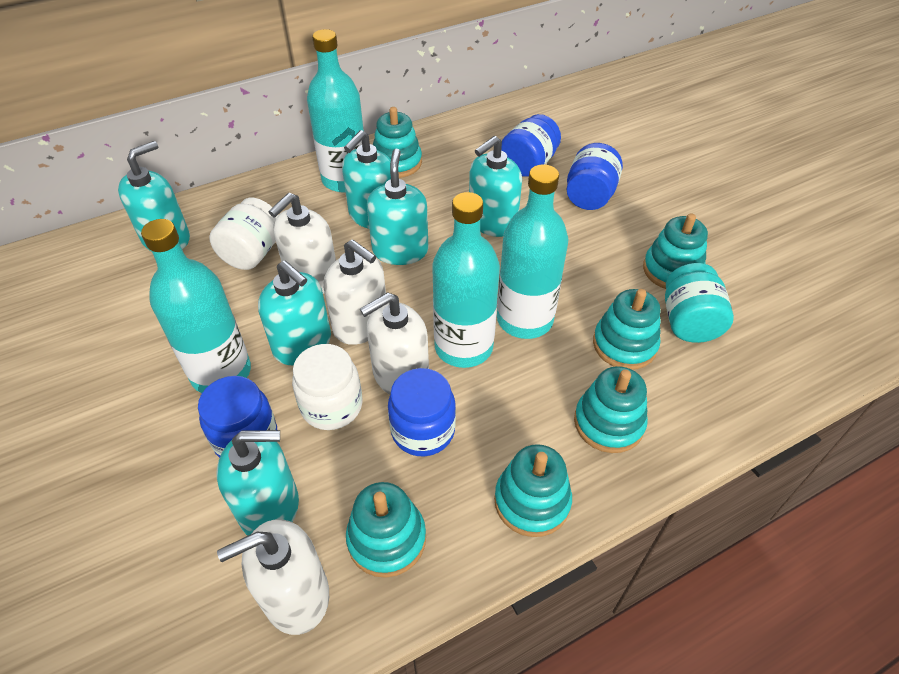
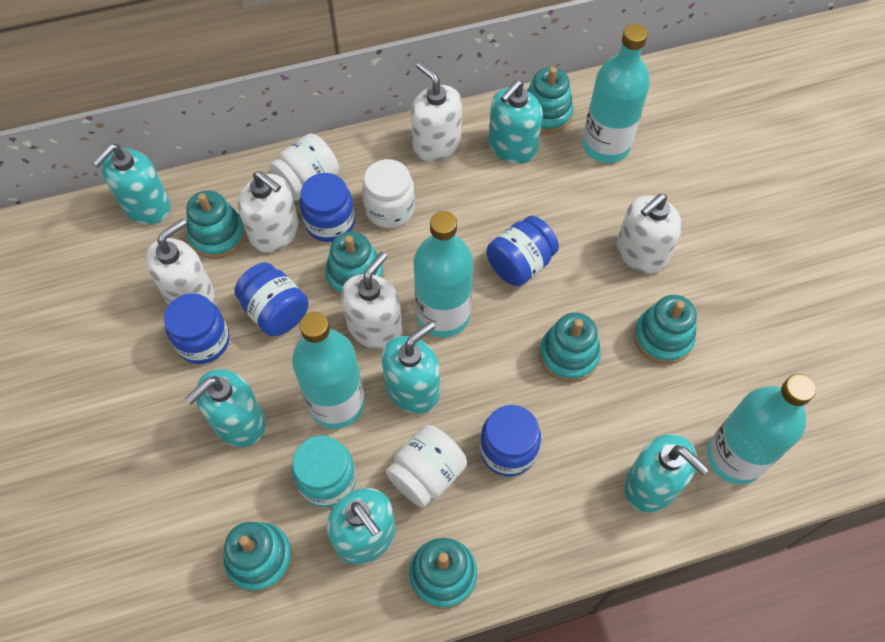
blue jar: 4 -> 5
turquoise stacking toy: 6 -> 7
white jar: 2 -> 3
white soap dispenser: 4 -> 5

